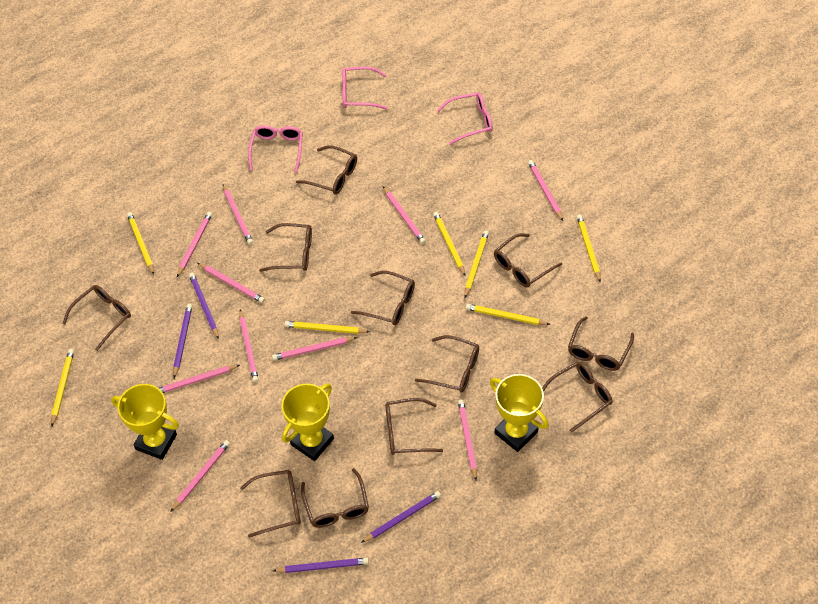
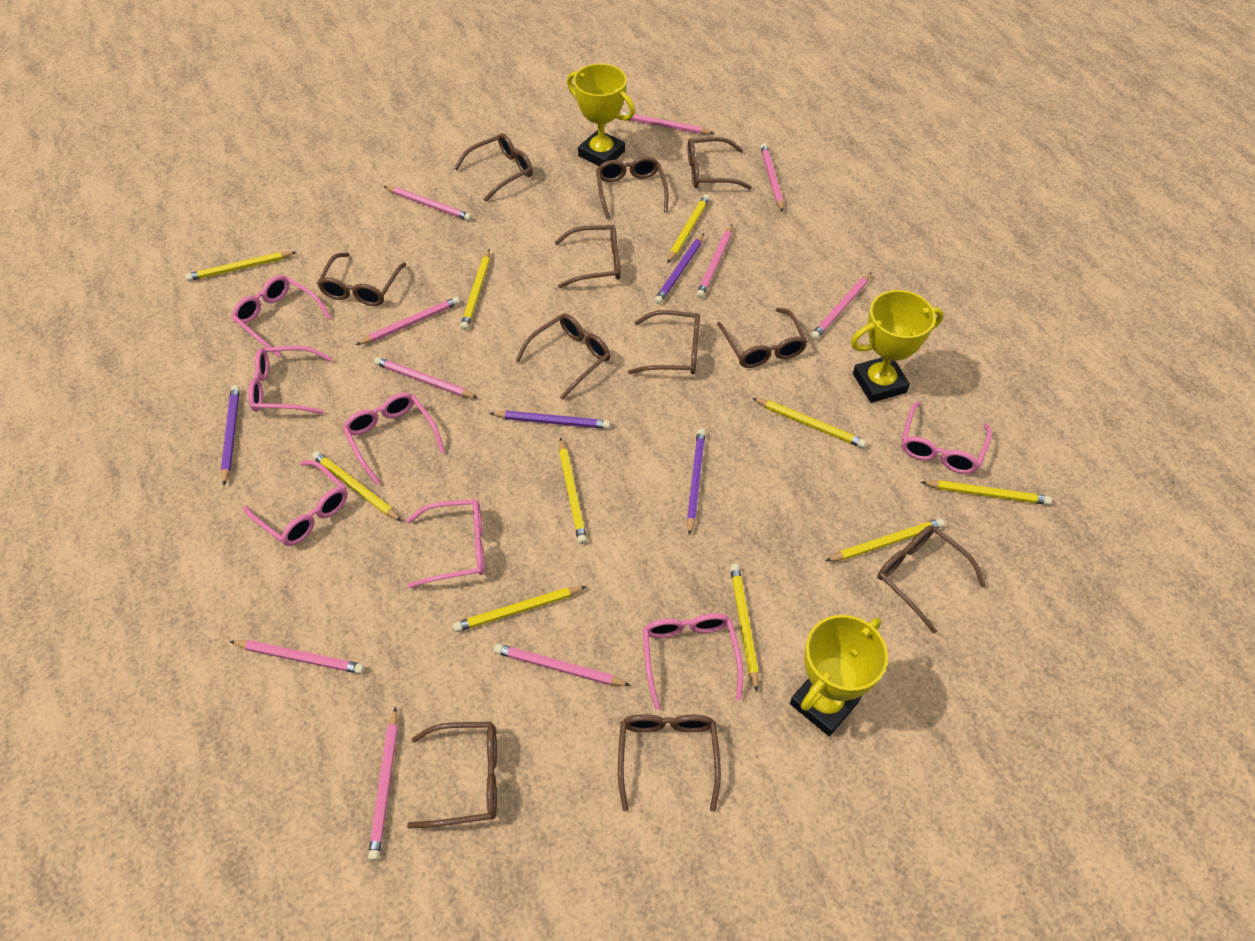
pink glasses: 3 -> 7
yellow pencil: 7 -> 10

